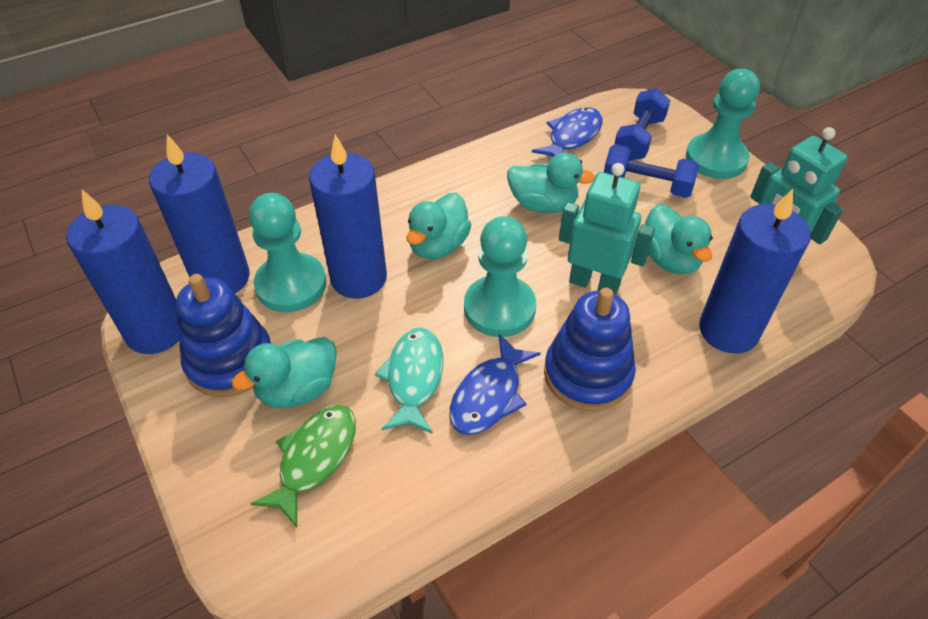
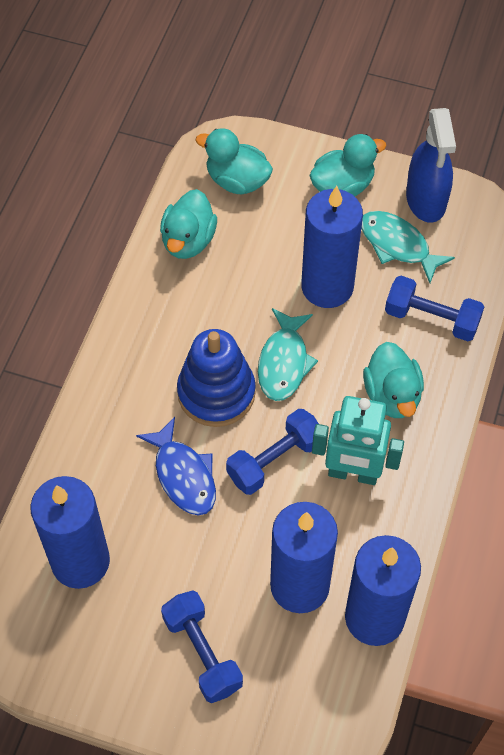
blue dumbbell: 2 -> 3
blue fish: 2 -> 1
blue spray bottle: 0 -> 1
blue stacking toy: 2 -> 1
green fish: 1 -> 0
turquoise fish: 1 -> 2
turquoise pawn: 3 -> 0
turquoise robot: 2 -> 1

